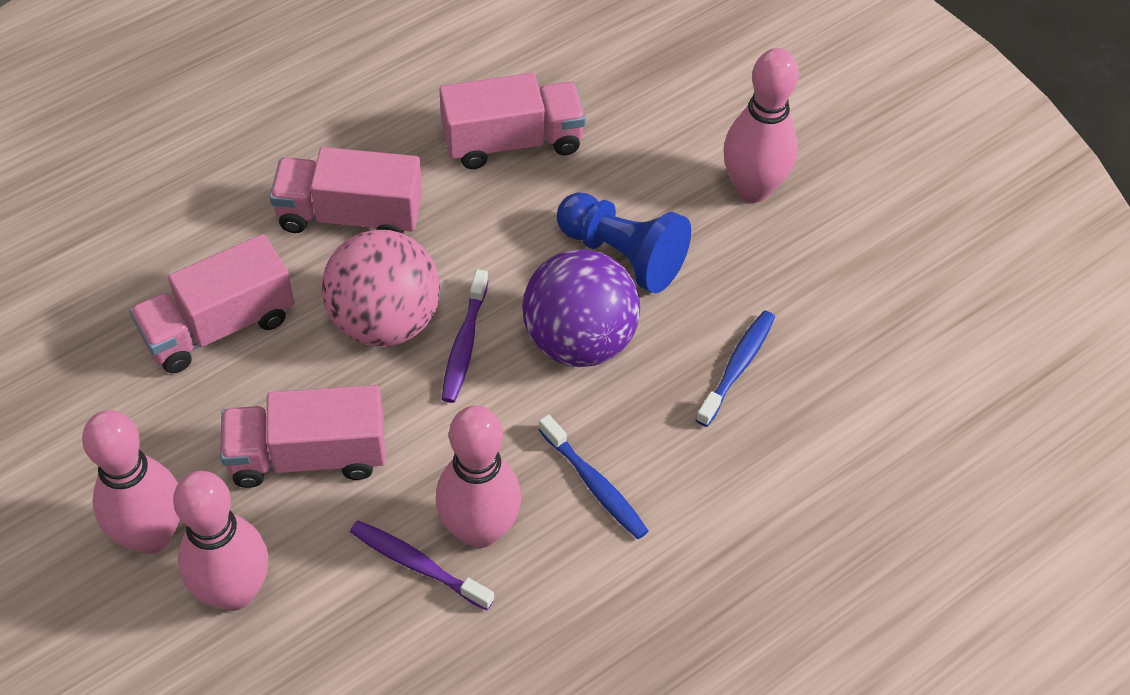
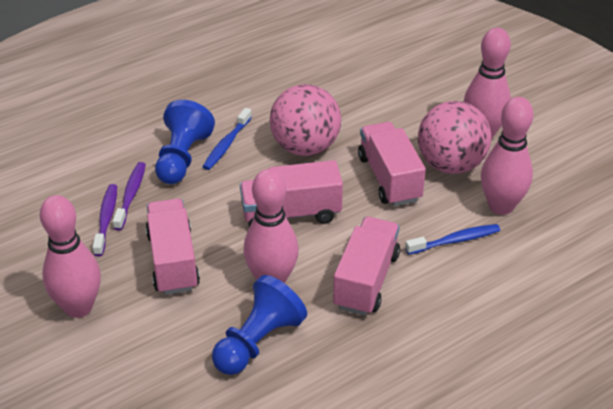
blue pawn: 1 -> 2
pink ball: 1 -> 2
purple ball: 1 -> 0

